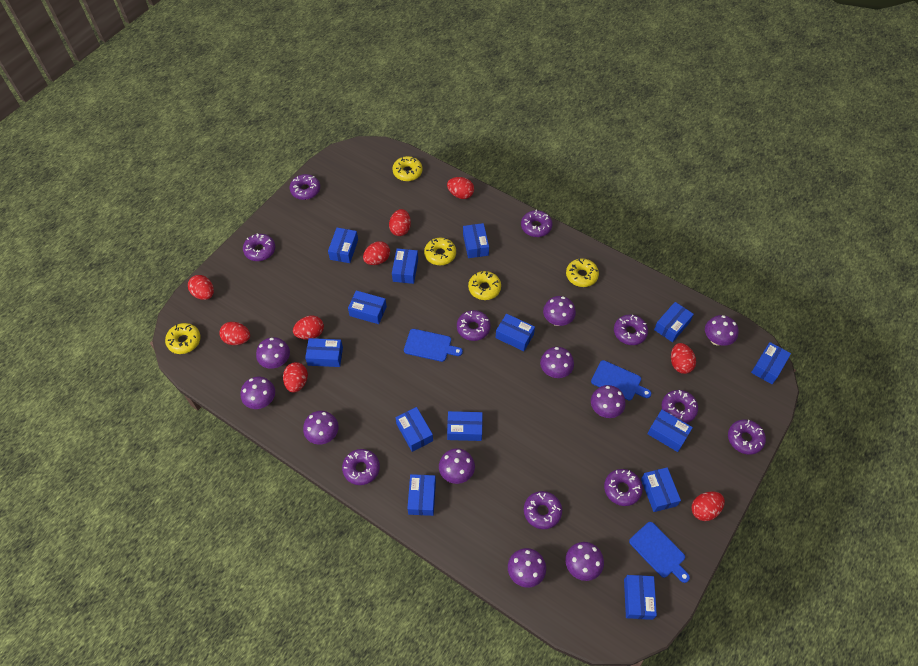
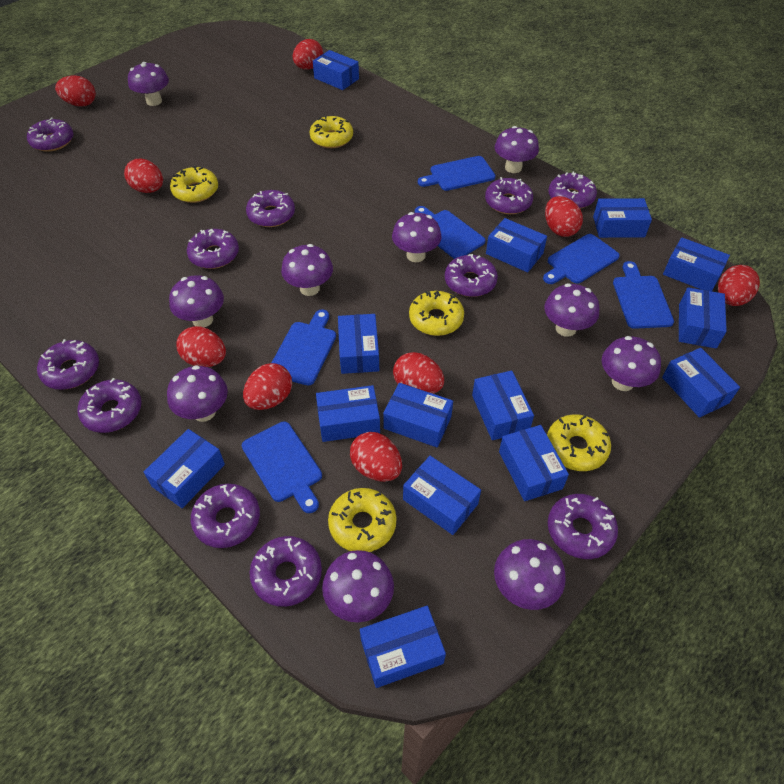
blue cutting board: 3 -> 6
purple donut: 10 -> 11

